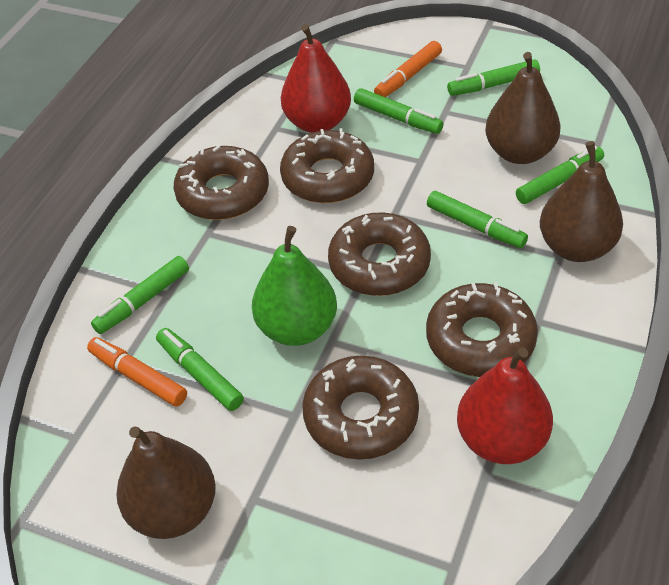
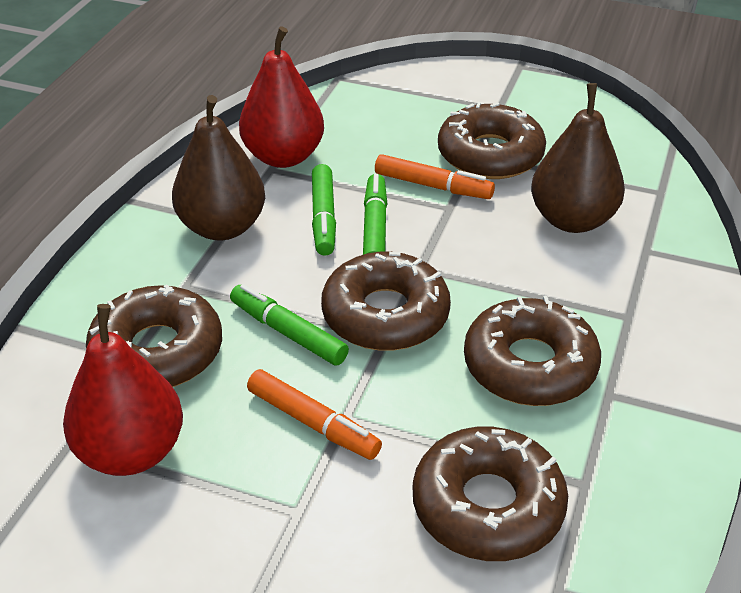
brown pear: 3 -> 2
green marker: 6 -> 3
green pear: 1 -> 0

